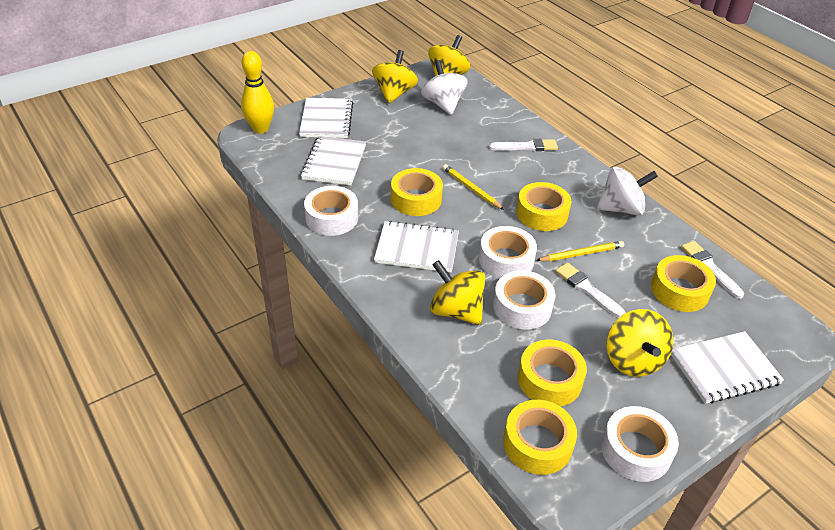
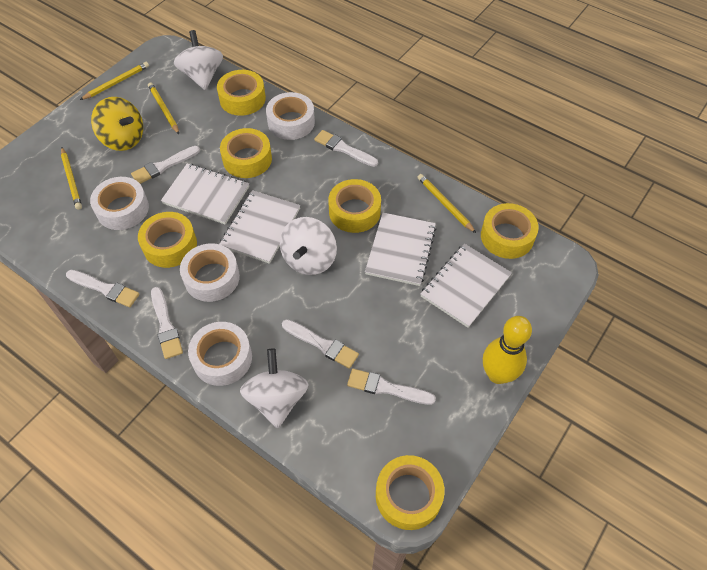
white brush: 3 -> 6
white spinning top: 2 -> 3
yellow pencil: 2 -> 4
yellow spinning top: 4 -> 1
yellow tape: 5 -> 6

